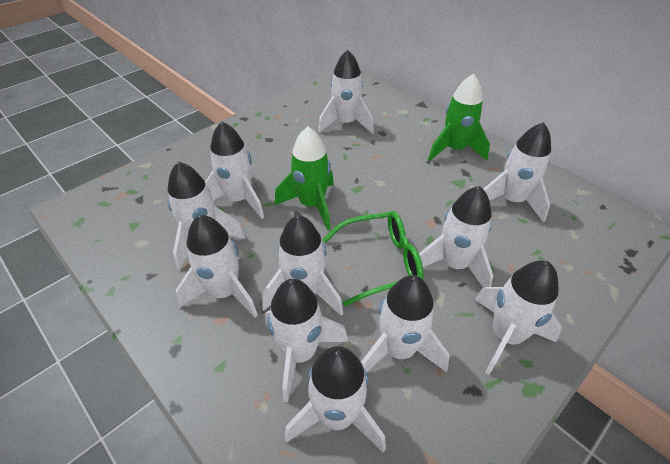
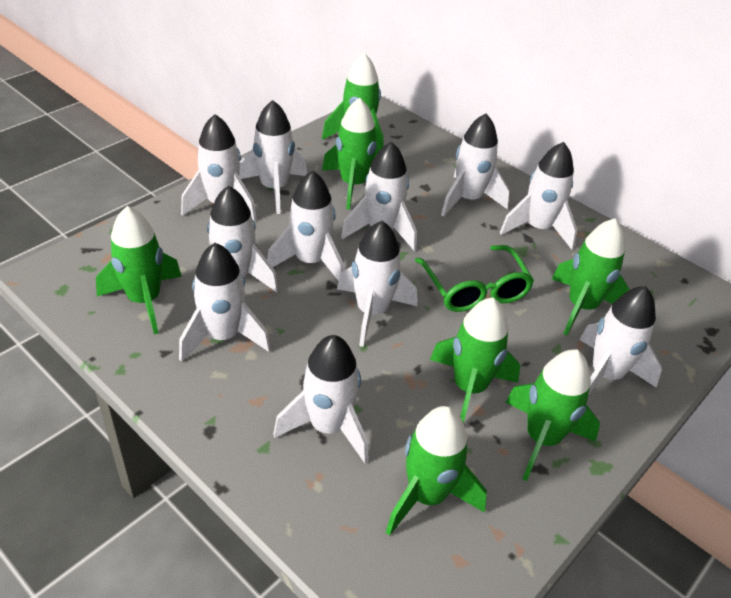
green rocket: 2 -> 7

